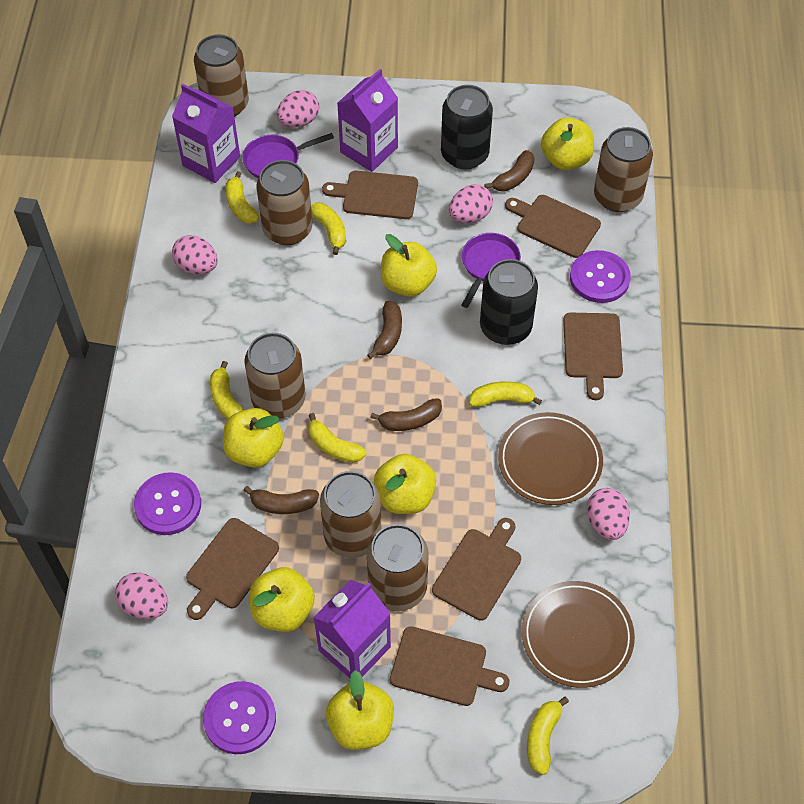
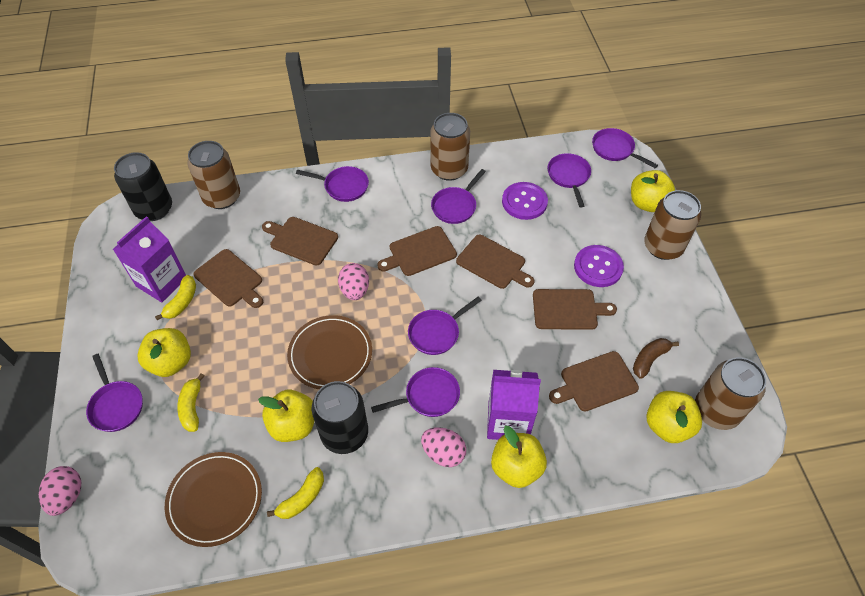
brown banana: 4 -> 1
brown can: 6 -> 4
pink egg: 5 -> 3
purple button: 3 -> 2
purple carton: 3 -> 2
purple pan: 2 -> 7
yellow apple: 6 -> 5
yellow banana: 6 -> 3

